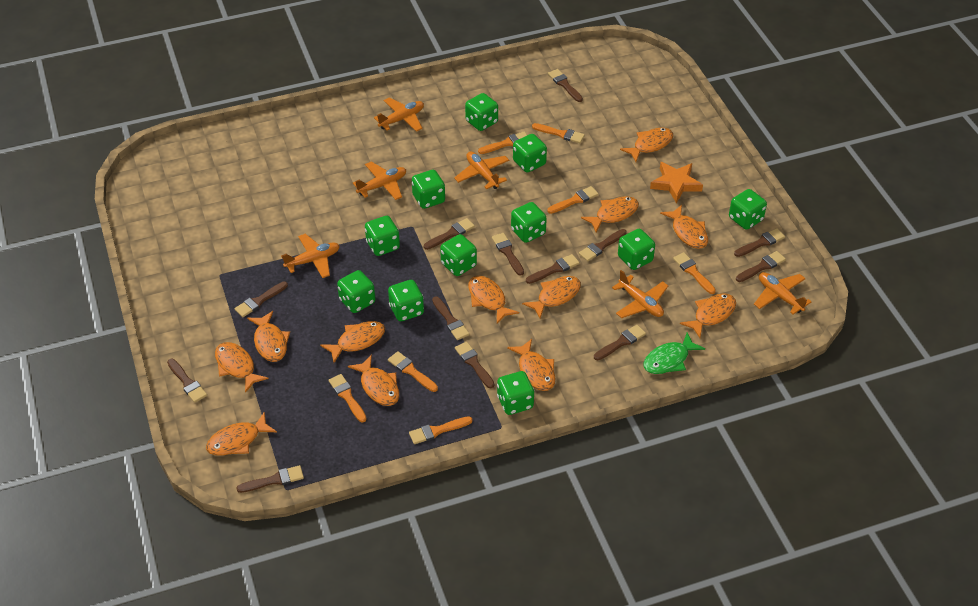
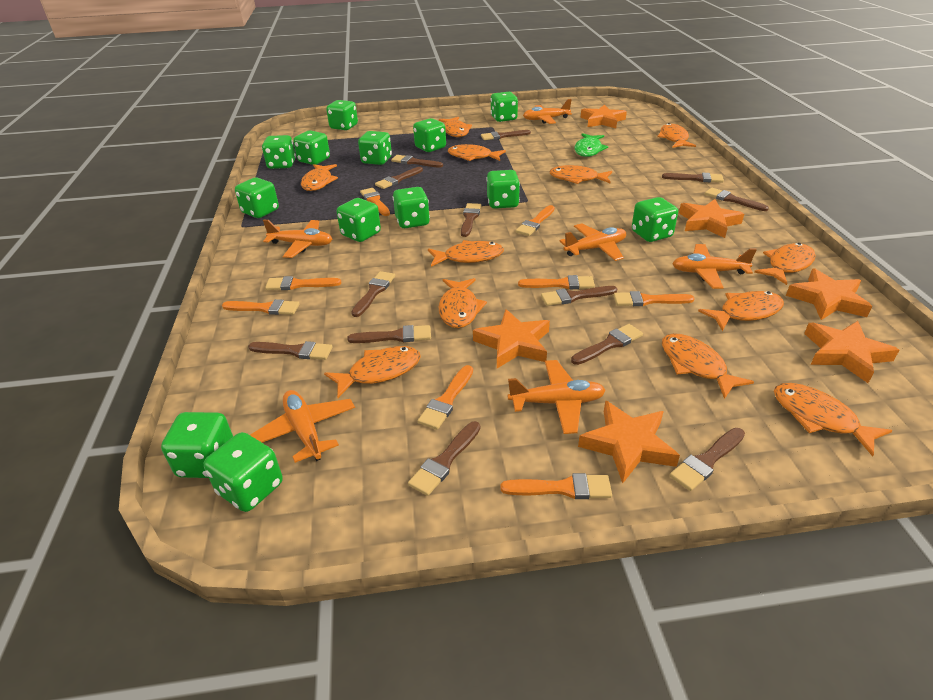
green dice: 11 -> 13
orange brush: 7 -> 8
orange star: 1 -> 6

